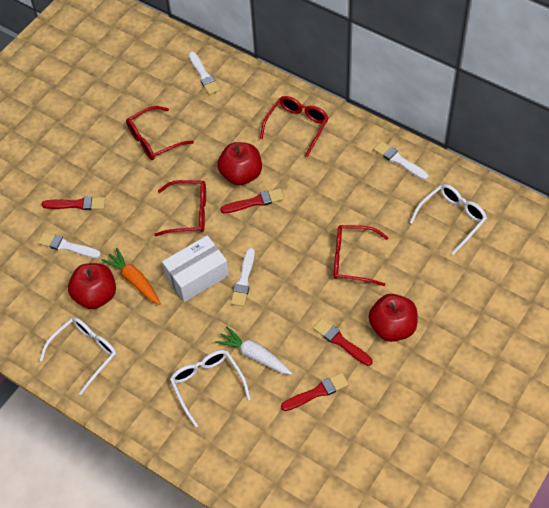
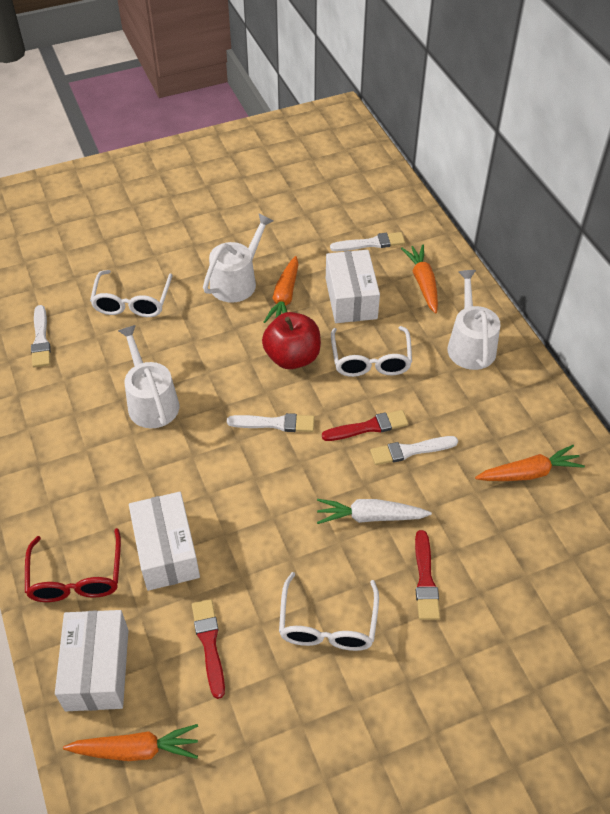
orange carrot: 1 -> 4
red apple: 3 -> 1
red brush: 4 -> 3
red glasses: 4 -> 1
white box: 1 -> 3
white watering can: 0 -> 3

